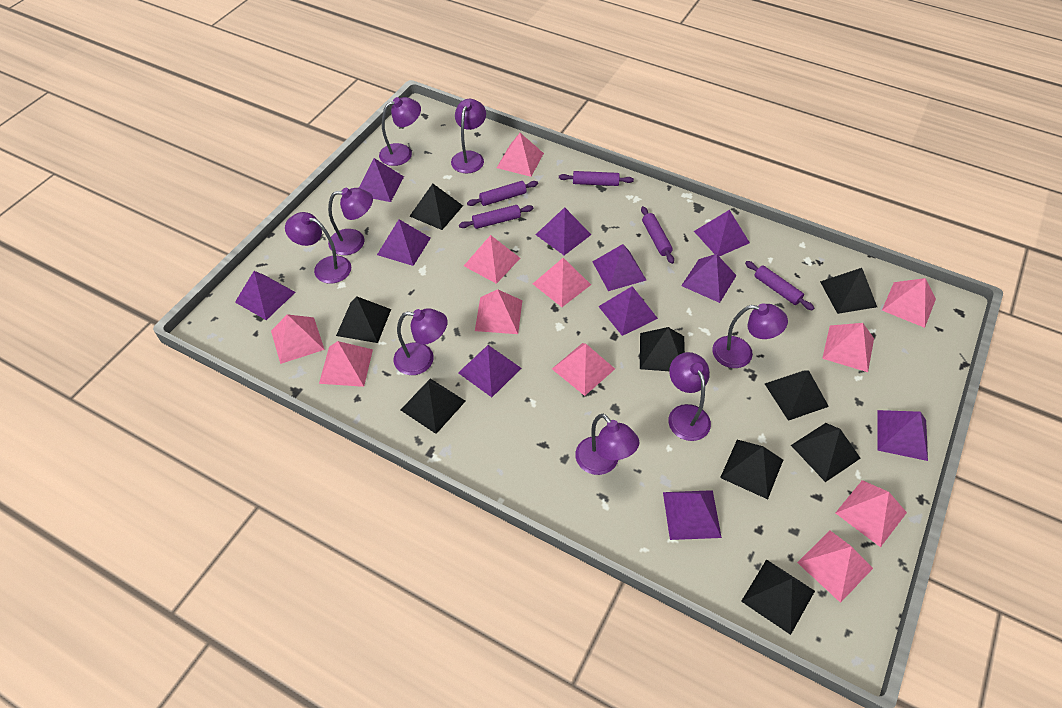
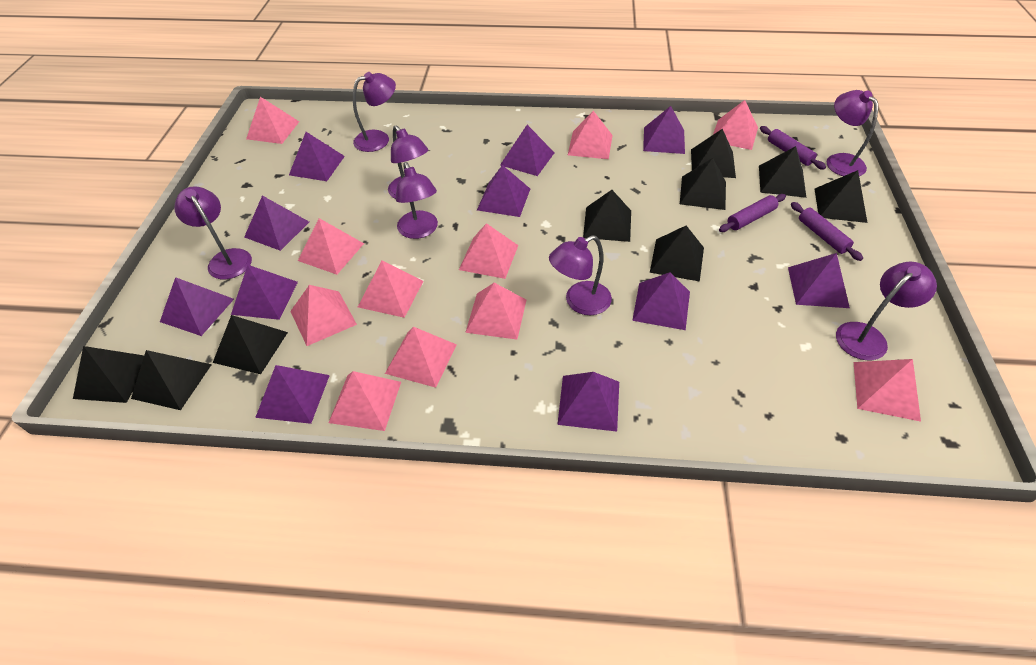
purple lamp: 8 -> 7
purple rolling pin: 5 -> 3

